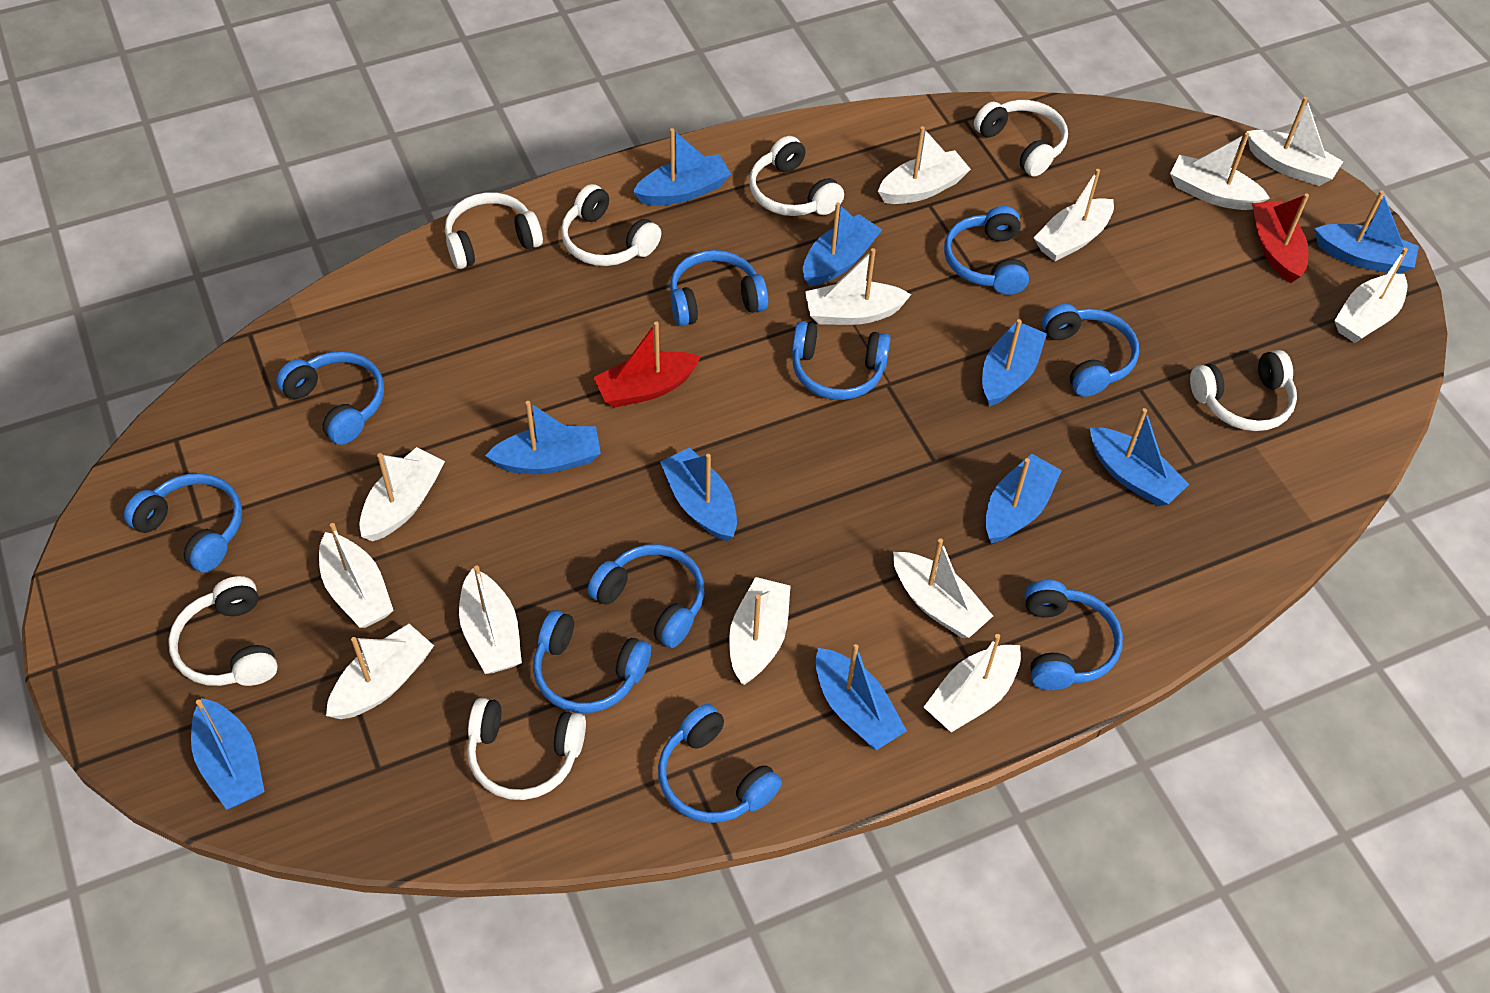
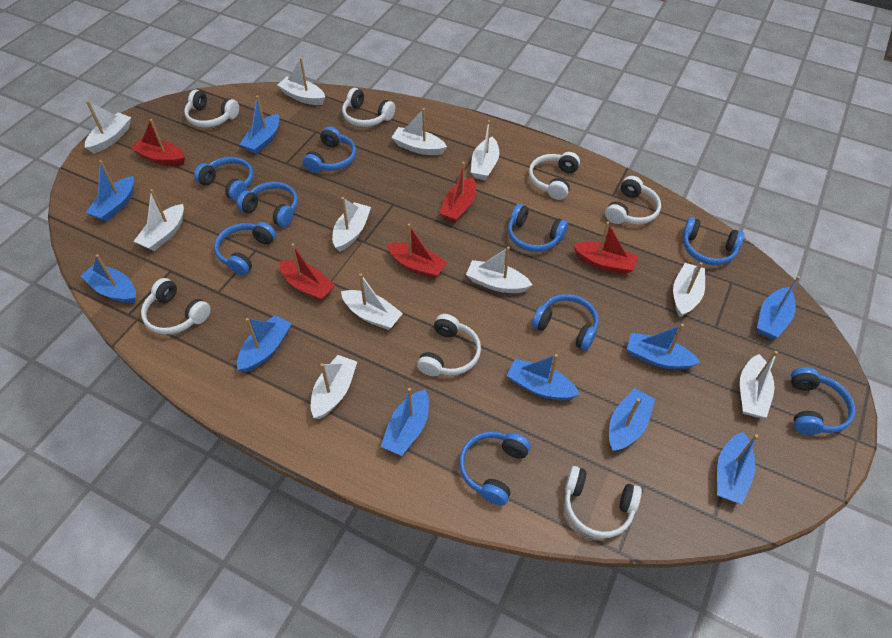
blue headphones: 10 -> 9
red boat: 2 -> 5
white boat: 13 -> 11

